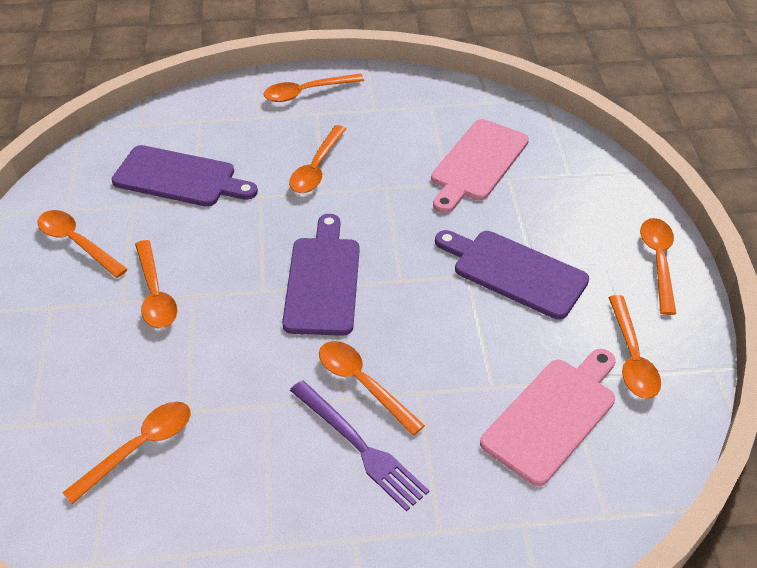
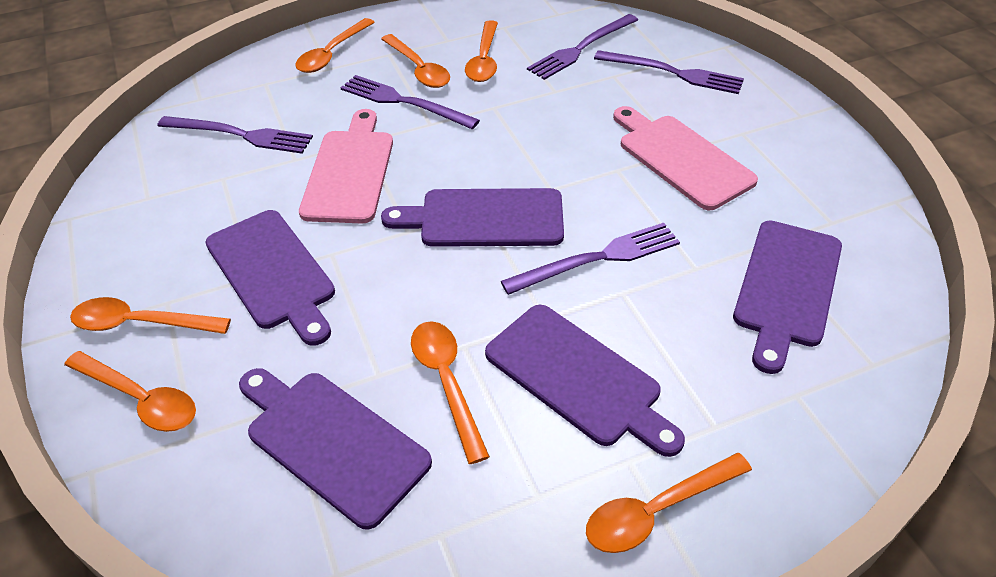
orange spoon: 8 -> 7
purple cutting board: 3 -> 5
purple fork: 1 -> 5

